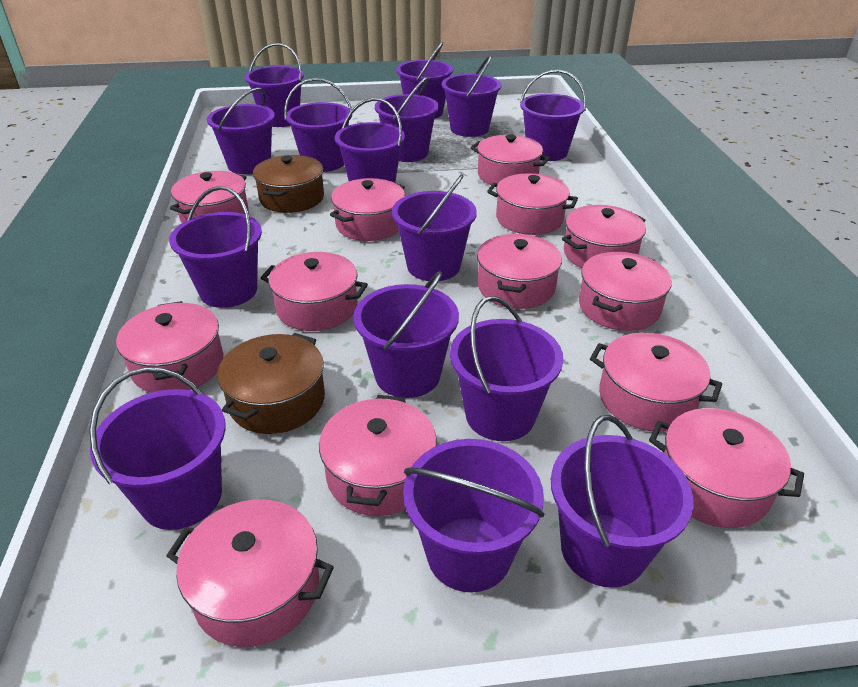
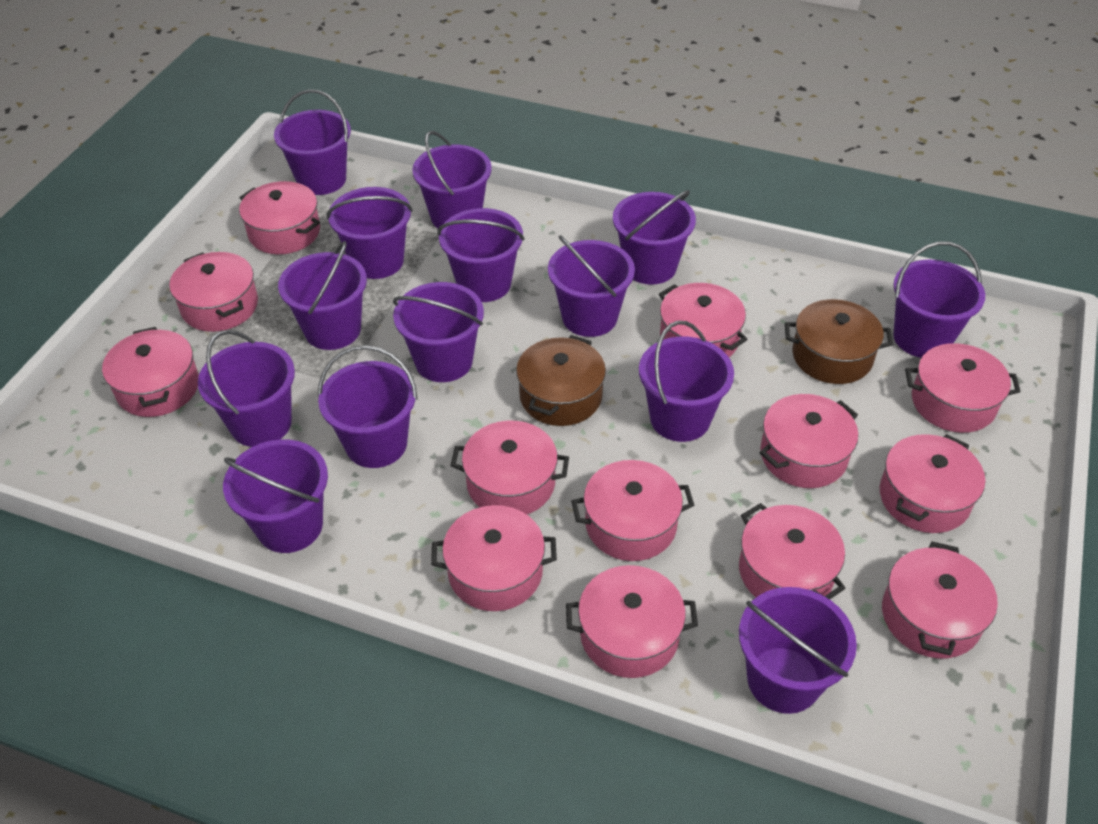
purple bucket: 15 -> 14

